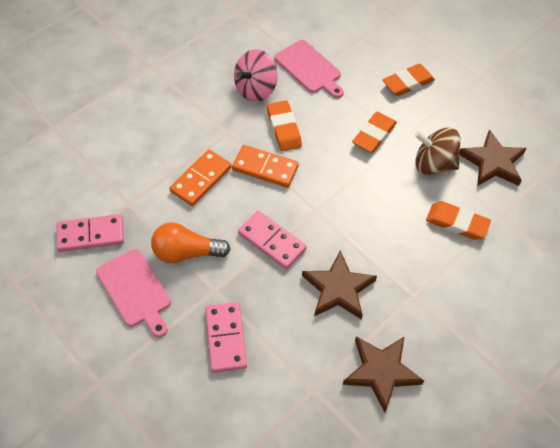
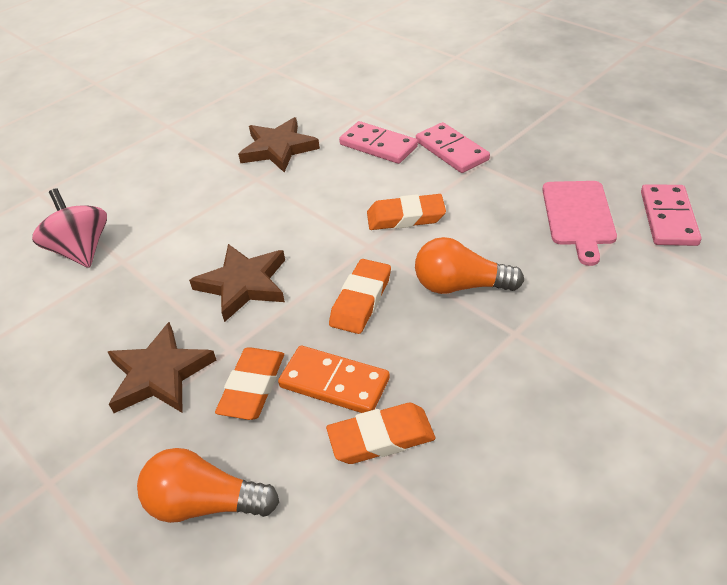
brown spinning top: 1 -> 0
orange domino: 2 -> 1
orange light bulb: 1 -> 2
pink cutting board: 2 -> 1

